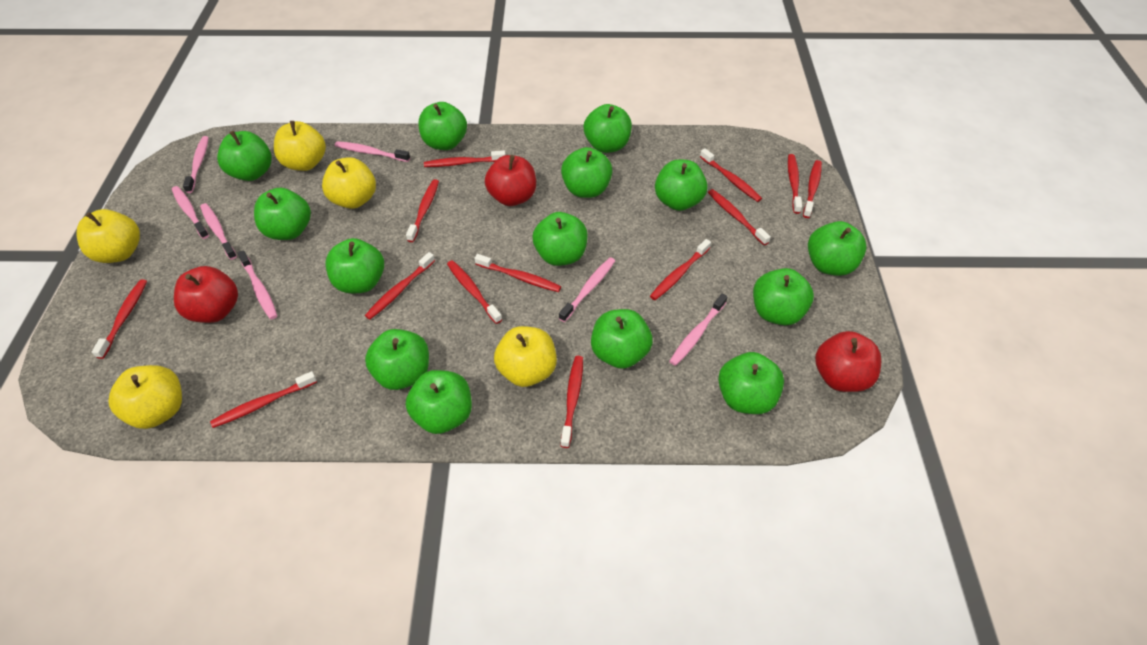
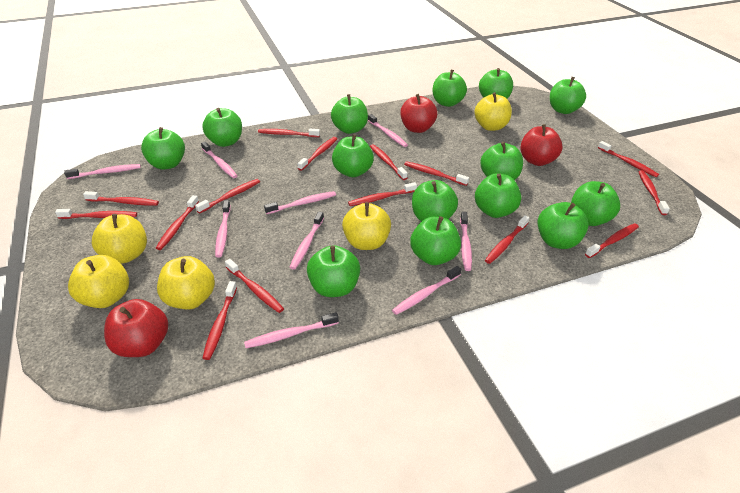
pink toothbrush: 7 -> 9
red toothbrush: 13 -> 15

